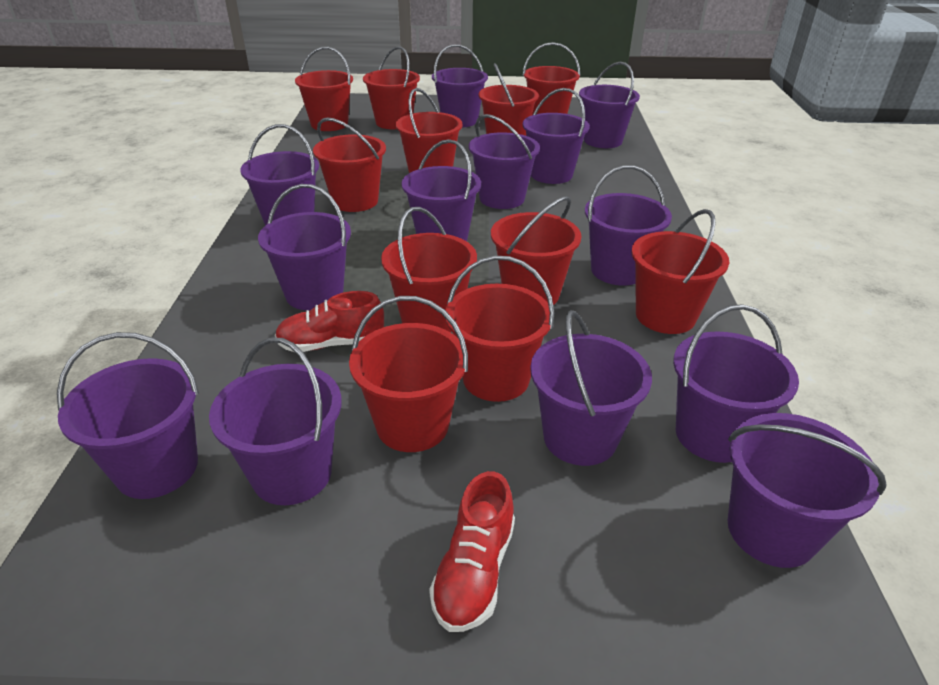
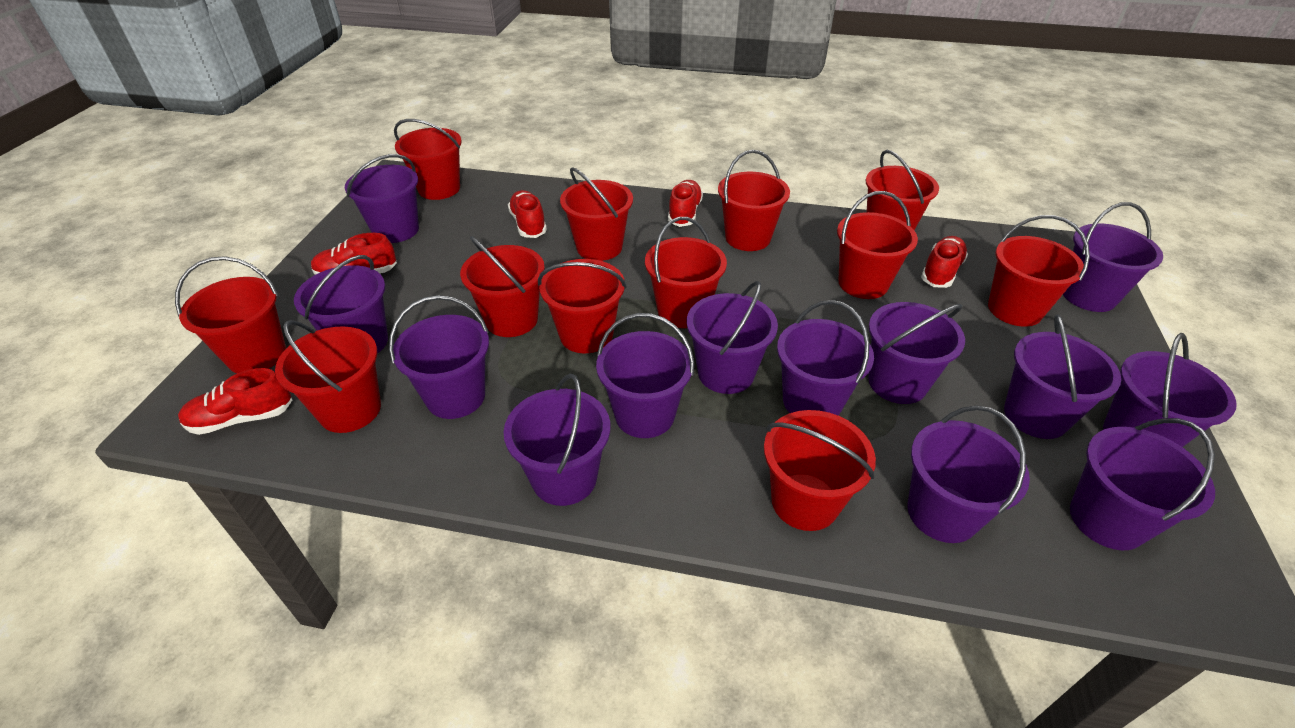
red bucket: 11 -> 12
red shoe: 2 -> 5

